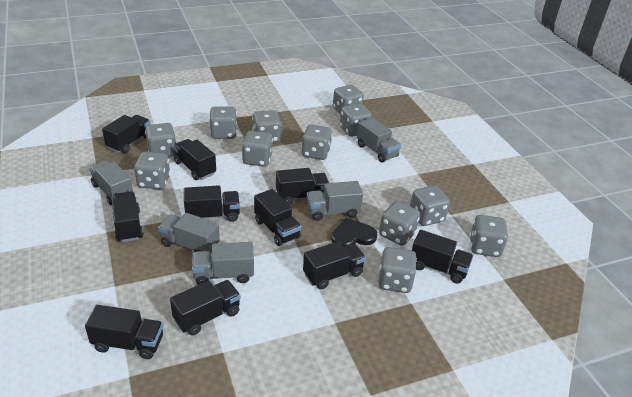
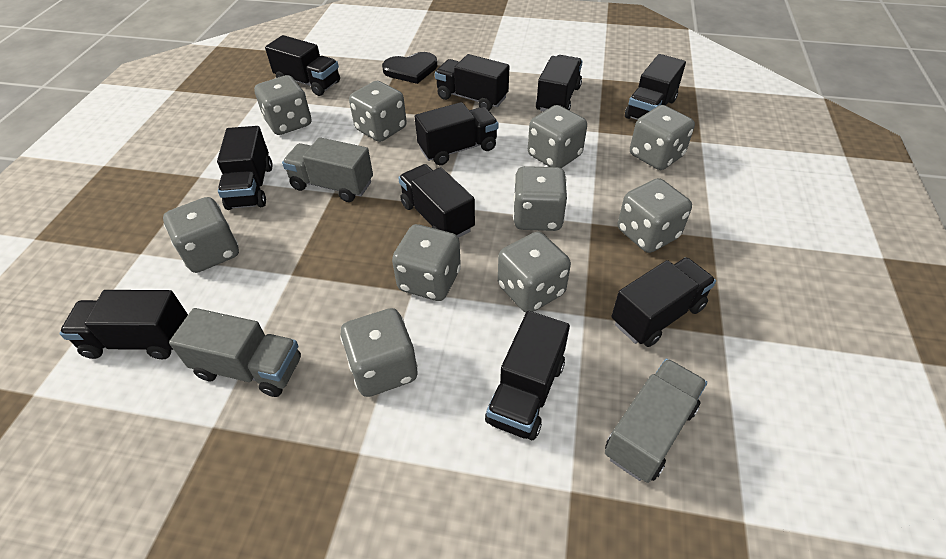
grey dice: 12 -> 10
grey truck: 5 -> 3

